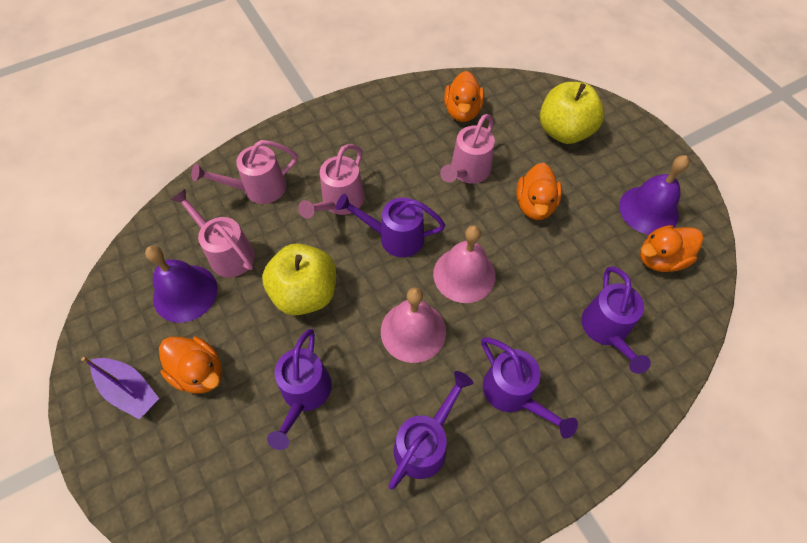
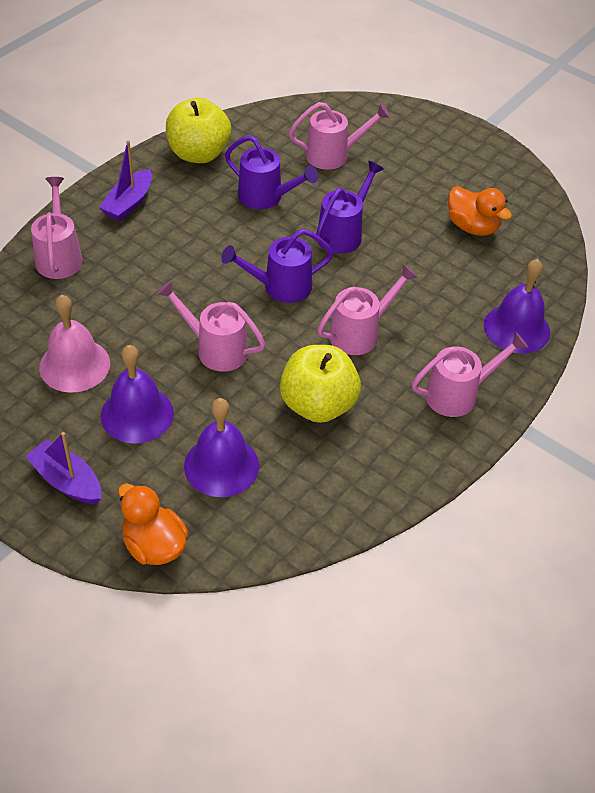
orange duck: 4 -> 2
pink bell: 2 -> 1
pink watering can: 4 -> 5
purple bell: 2 -> 3
purple boat: 1 -> 2
purple watering can: 5 -> 3

